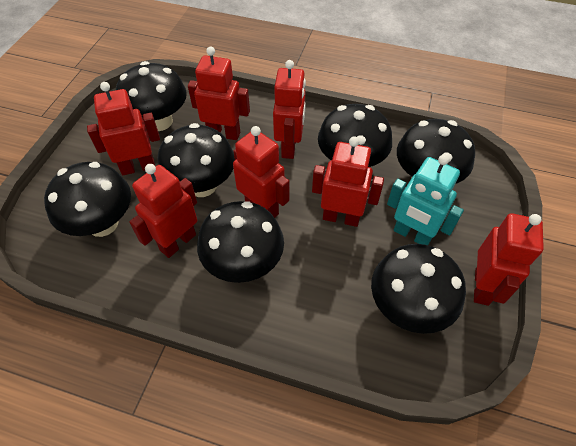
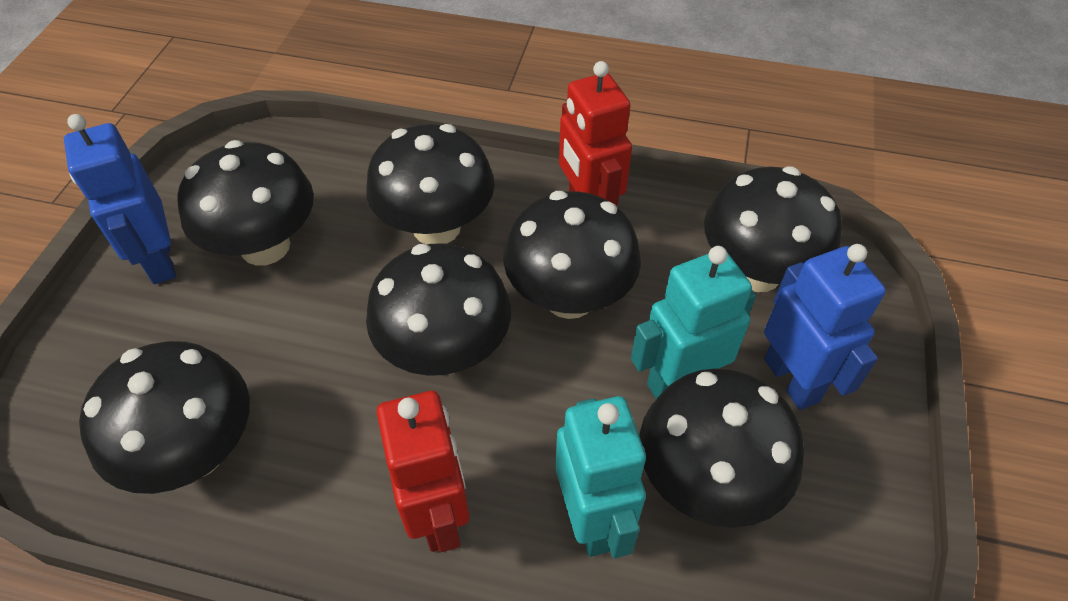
blue robot: 0 -> 2
red robot: 7 -> 2
turquoise robot: 1 -> 2

